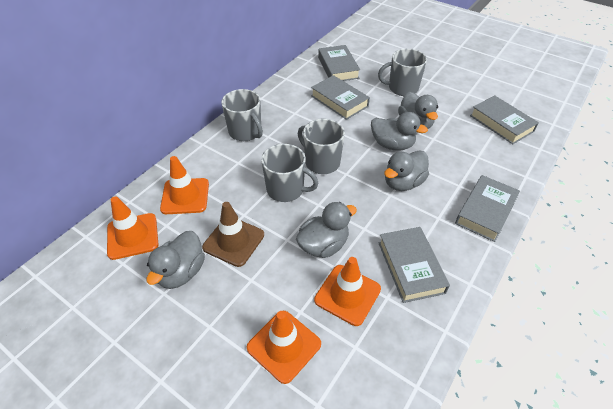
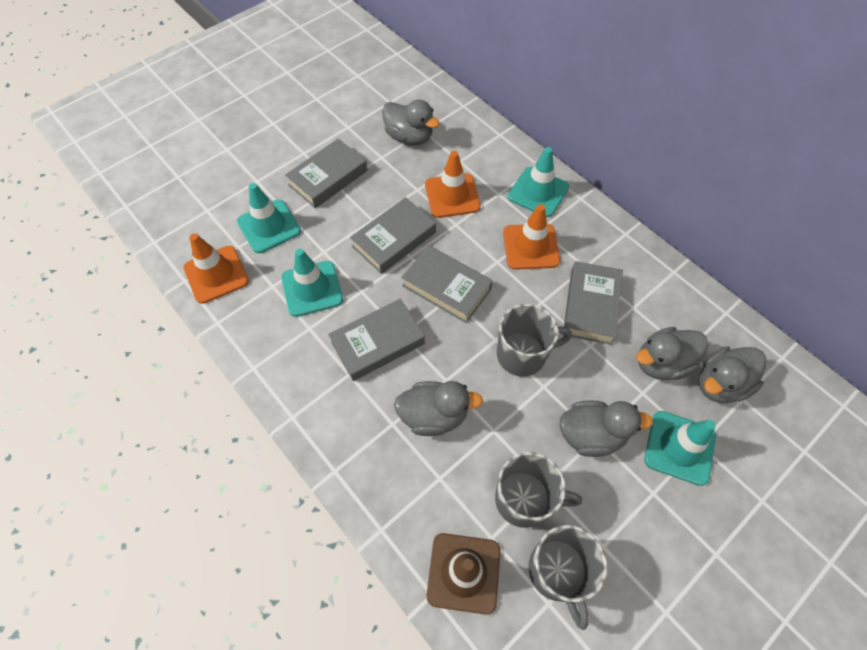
grey mug: 4 -> 3
orange traffic cone: 4 -> 3
turquoise traffic cone: 0 -> 4

